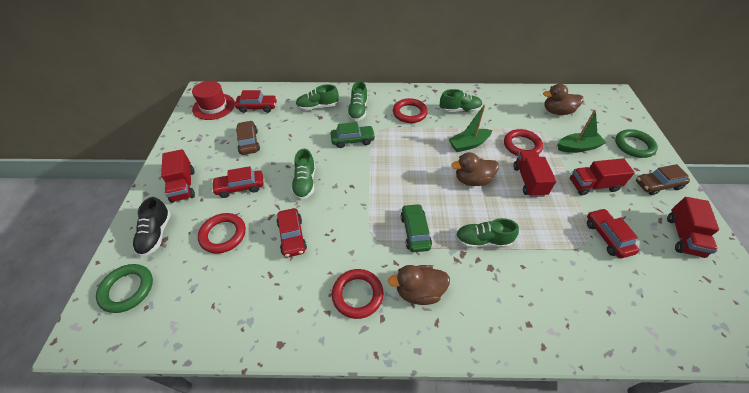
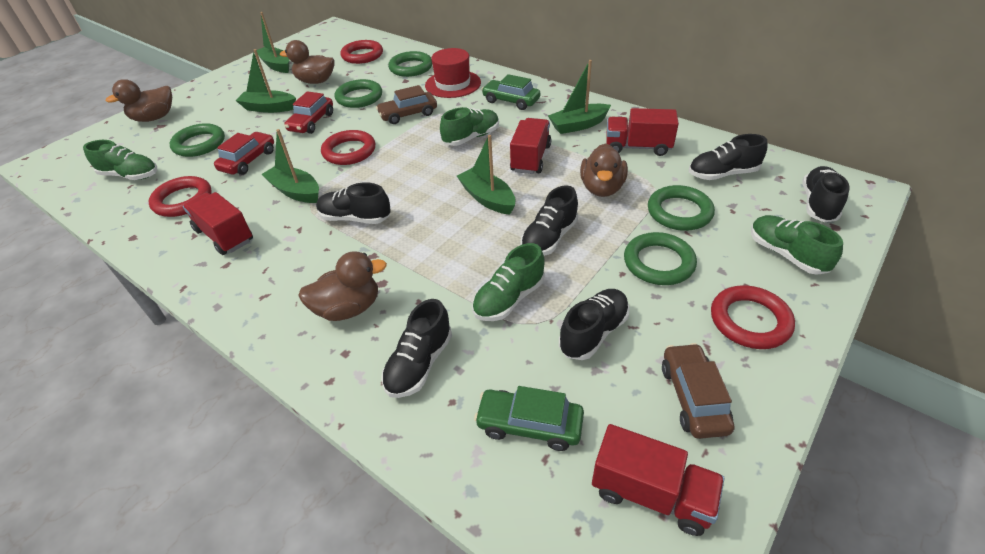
black shoe: 1 -> 6
brown duck: 3 -> 4
green boat: 2 -> 5
green ring: 2 -> 5
green shoe: 5 -> 4
red car: 4 -> 2

